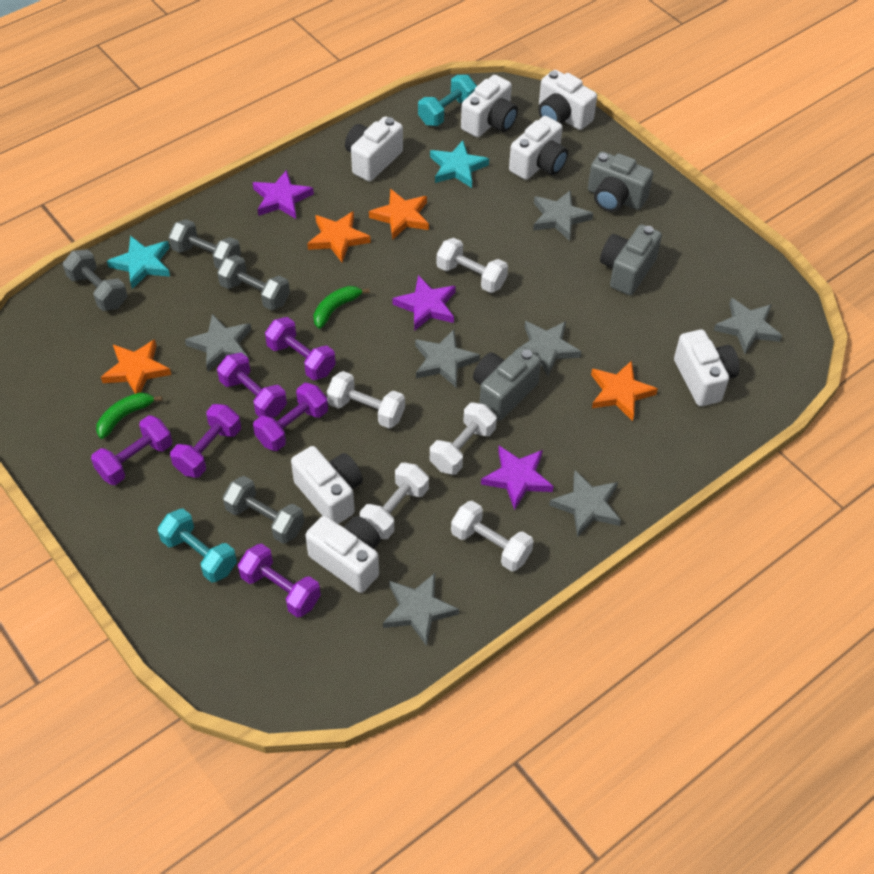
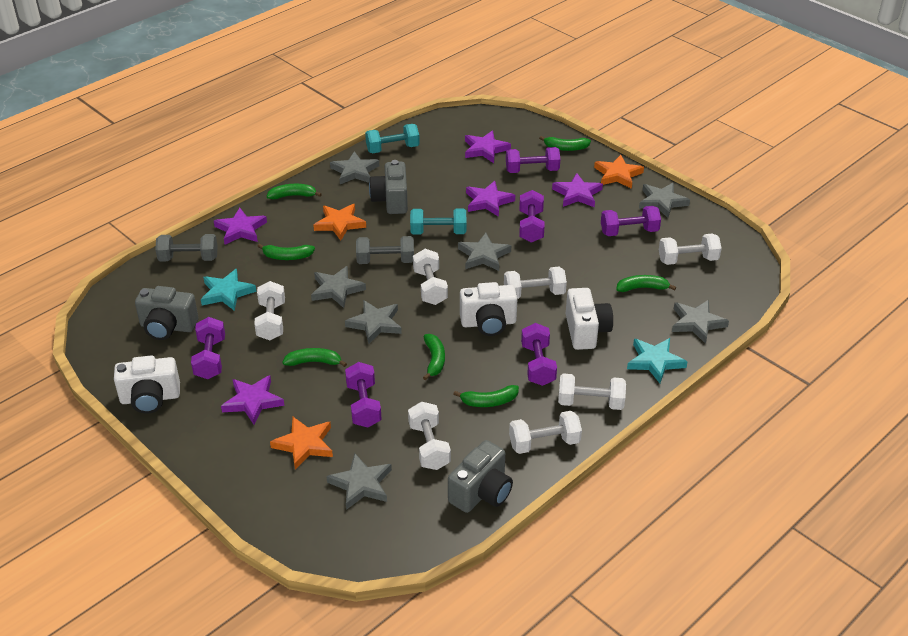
green banana: 2 -> 7
grey dumbbell: 4 -> 2
orange star: 4 -> 3
purple star: 3 -> 5
white camera: 7 -> 3
white dumbbell: 5 -> 7

